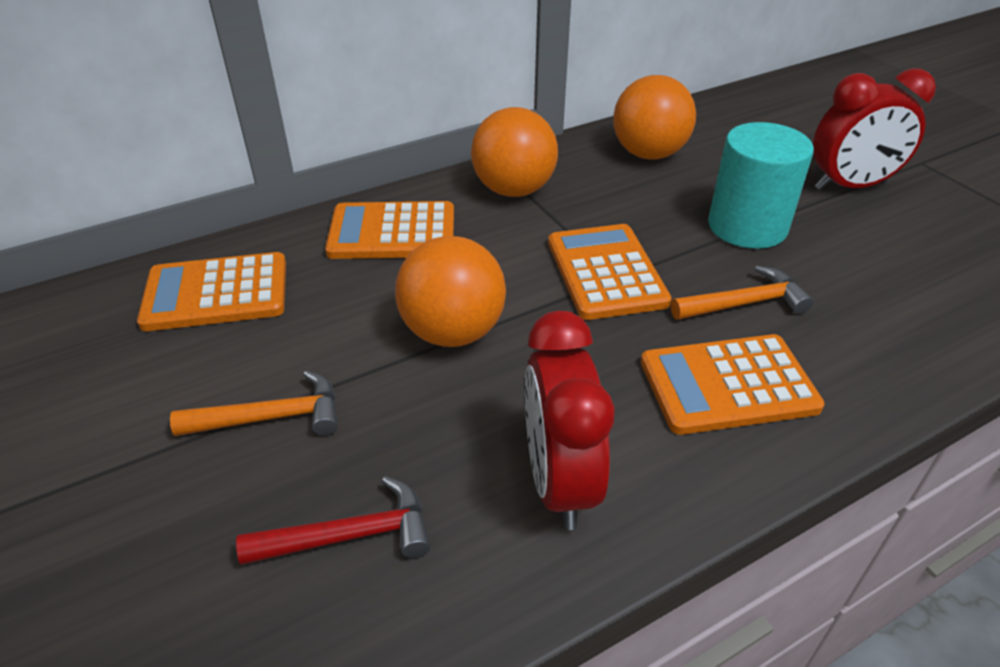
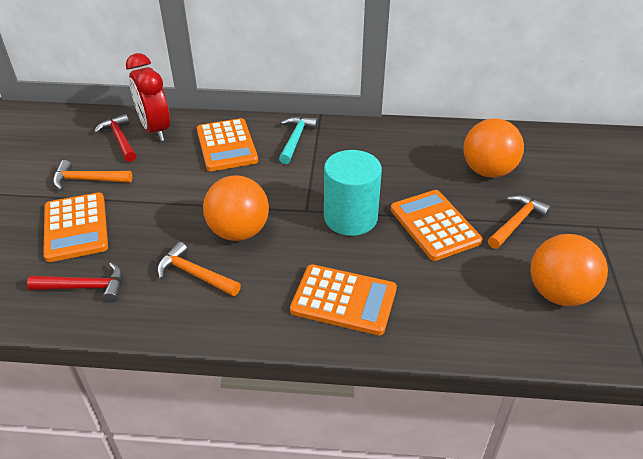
orange hammer: 2 -> 3
red clock: 2 -> 1
red hammer: 1 -> 2
turquoise hammer: 0 -> 1

